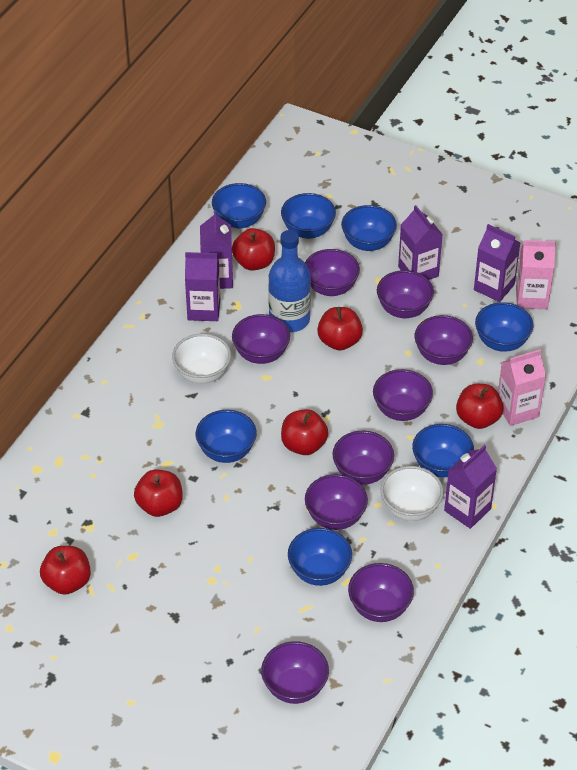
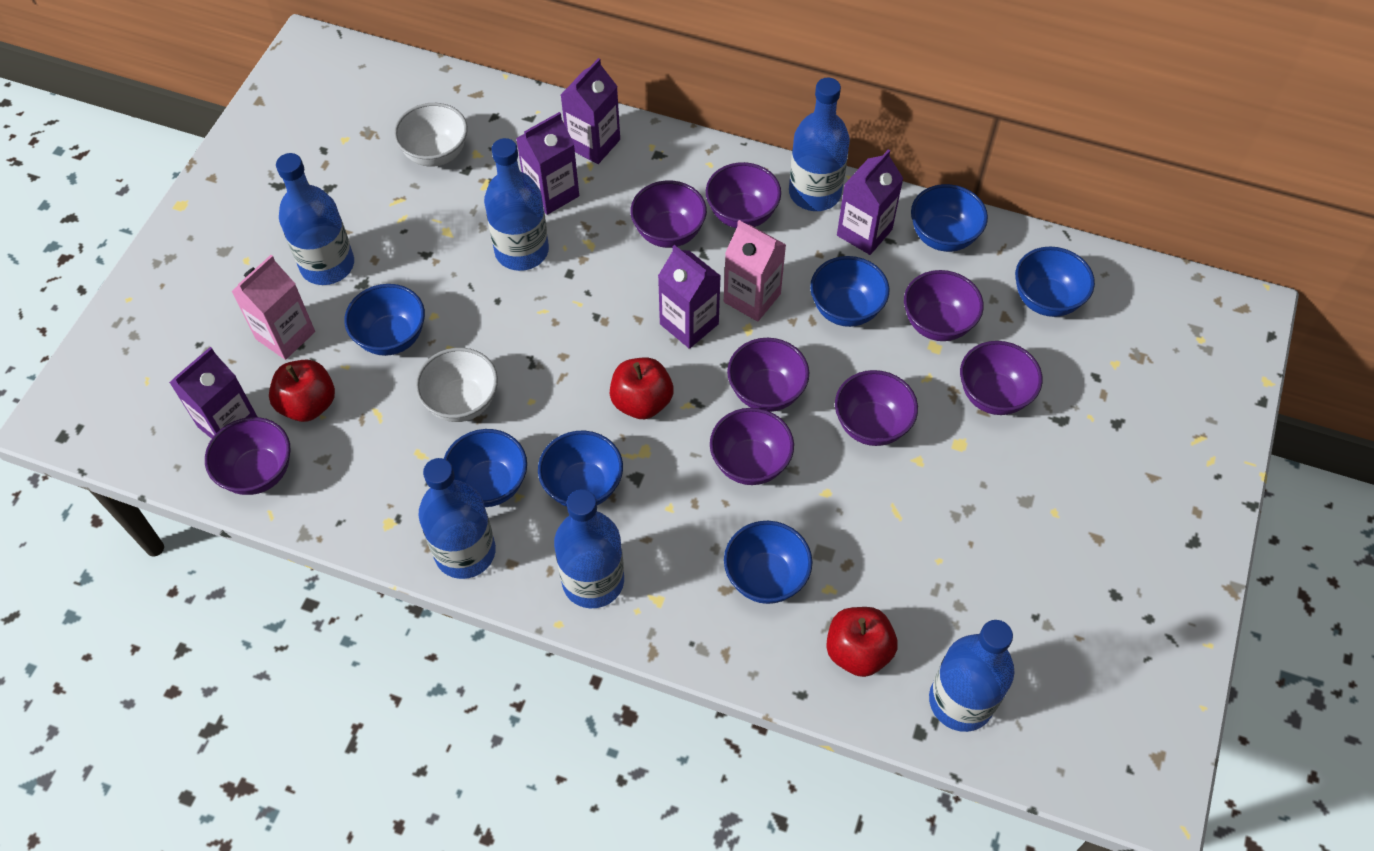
blue bottle: 1 -> 6
purple bowl: 9 -> 8
red apple: 6 -> 3

